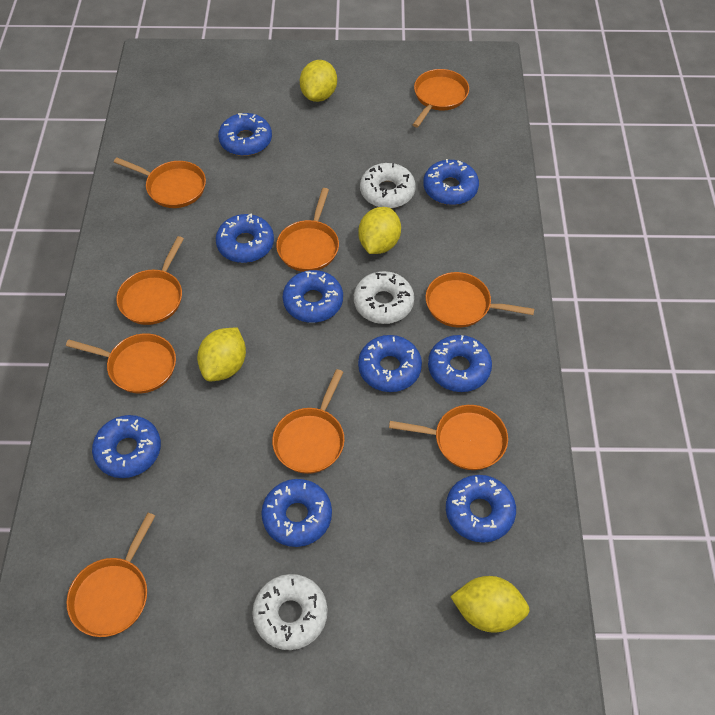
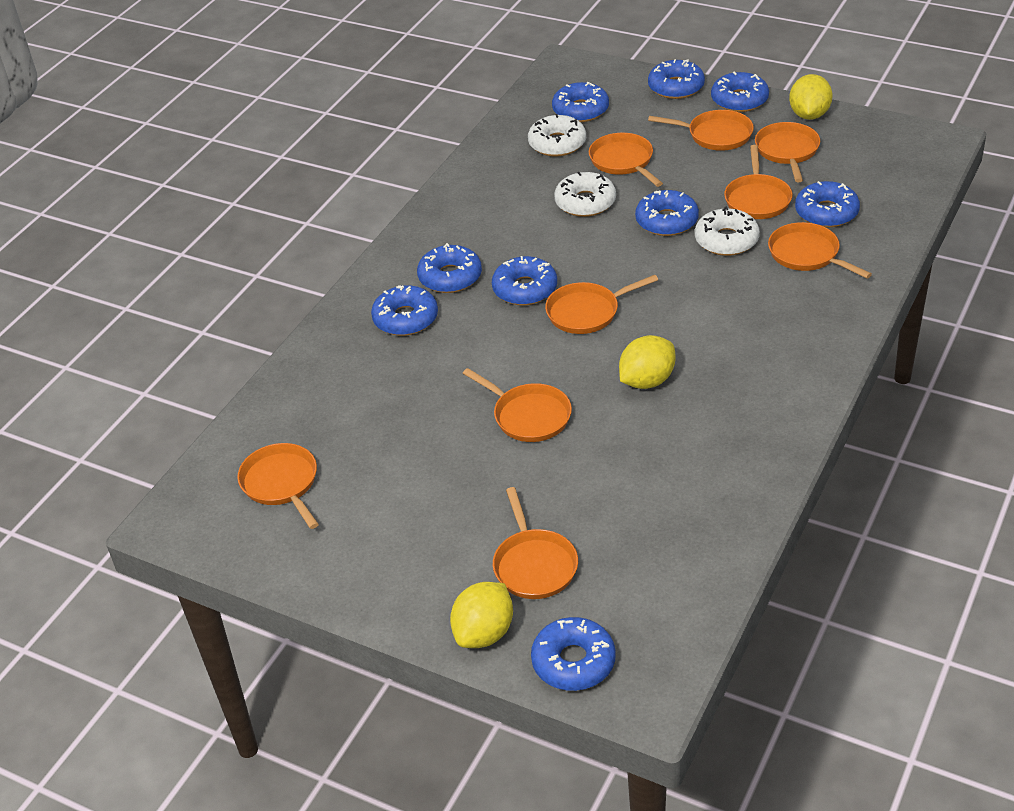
yellow lemon: 4 -> 3

